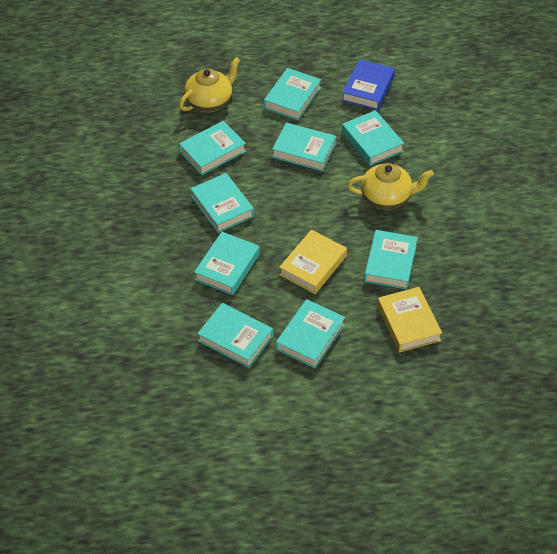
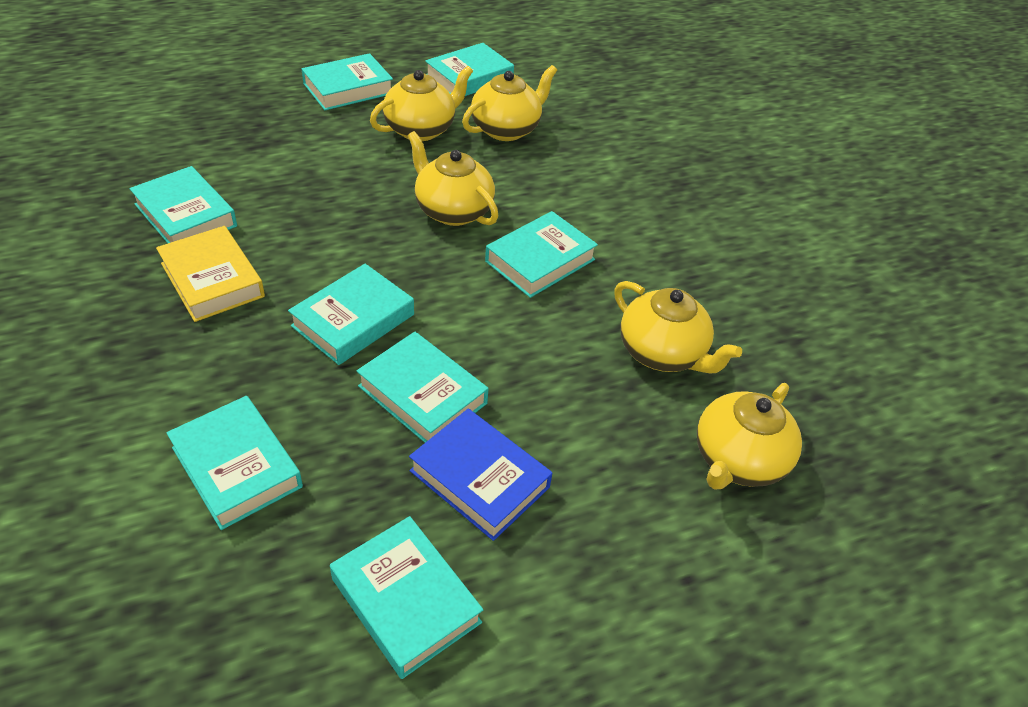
turquoise book: 9 -> 8
yellow book: 2 -> 1
yellow teapot: 2 -> 5

